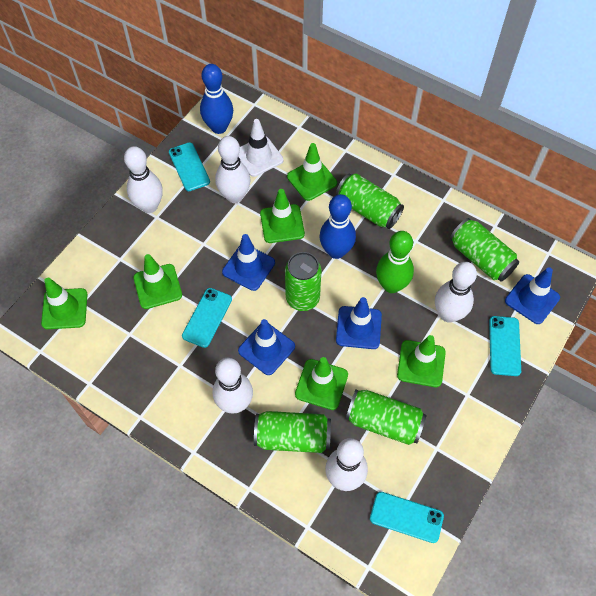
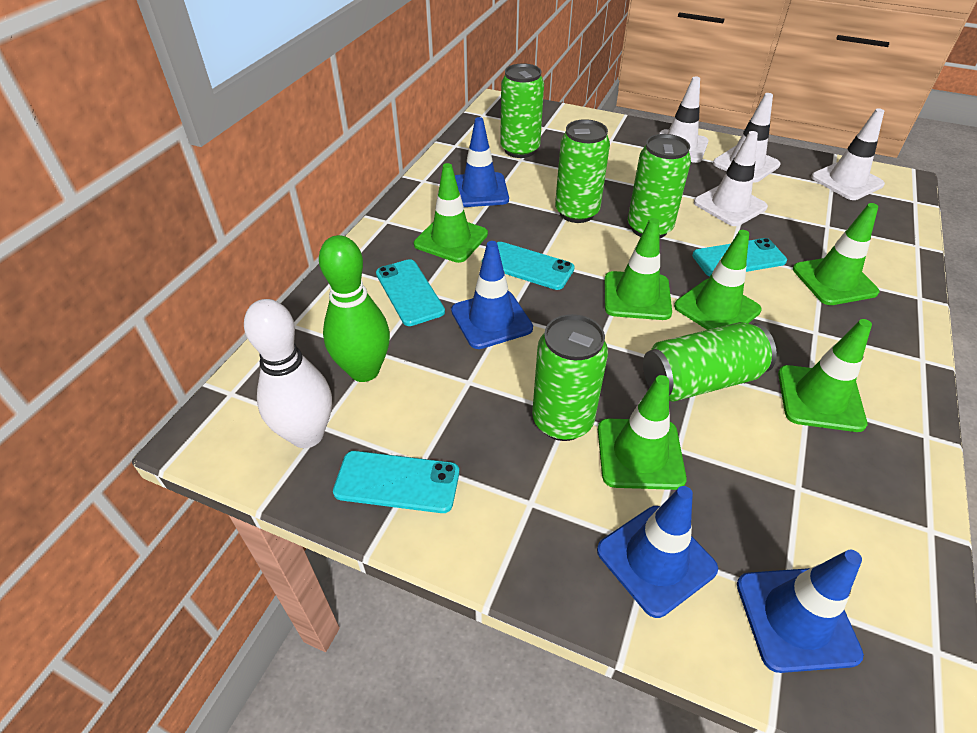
blue bowling pin: 2 -> 0
white bowling pin: 5 -> 1
white traffic cone: 1 -> 4

